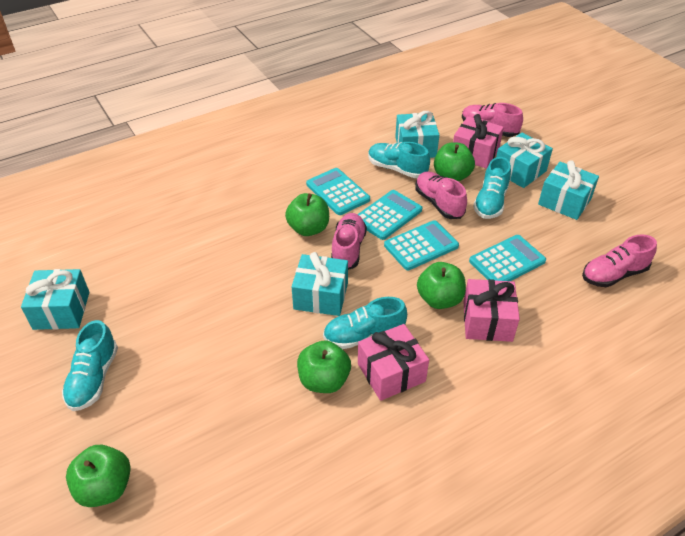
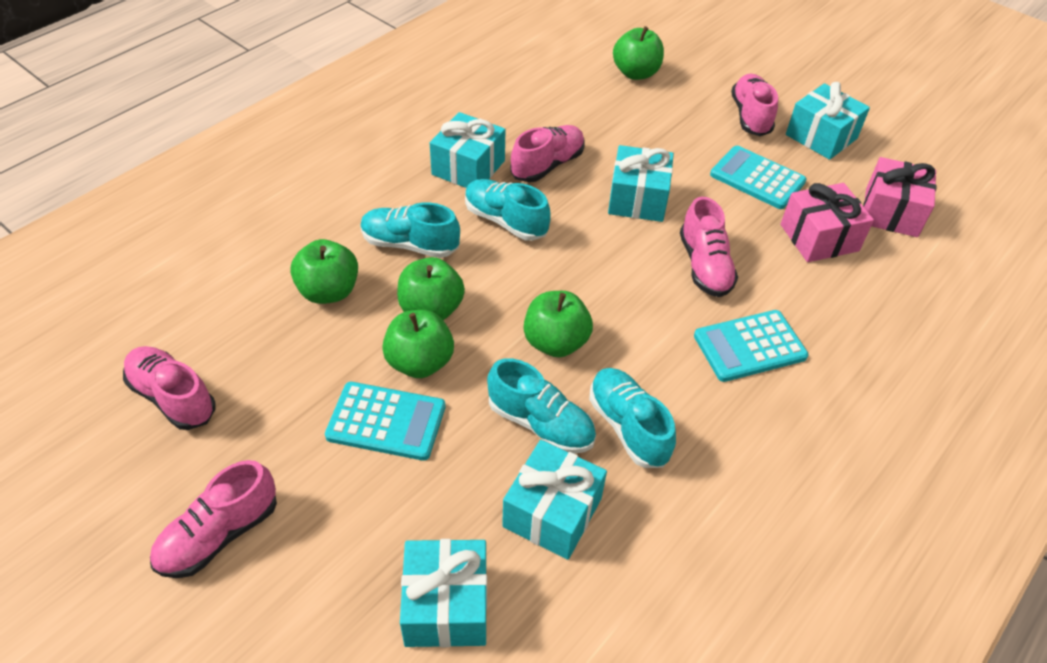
pink gift: 3 -> 2
pink shoe: 4 -> 5
turquoise calculator: 4 -> 3

